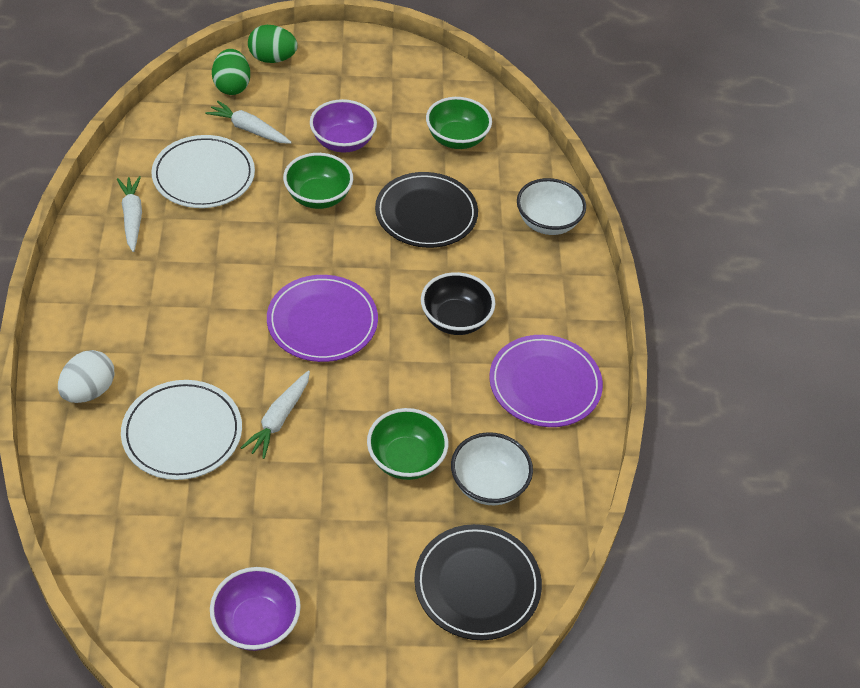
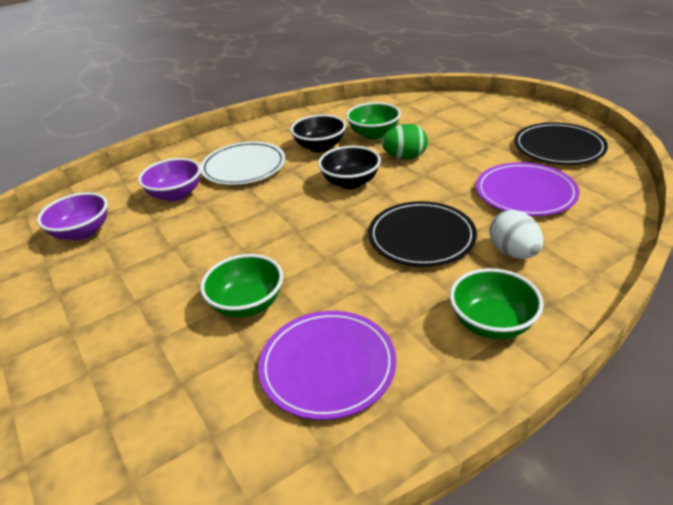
black bowl: 1 -> 2
green egg: 2 -> 1
white bowl: 2 -> 0
white carrot: 3 -> 0
white plate: 2 -> 1

